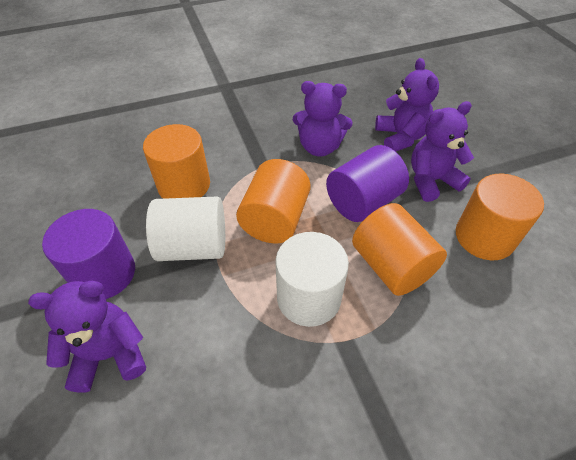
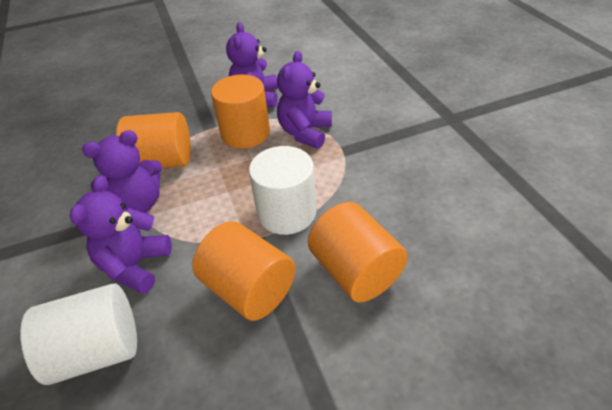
purple cylinder: 2 -> 0

